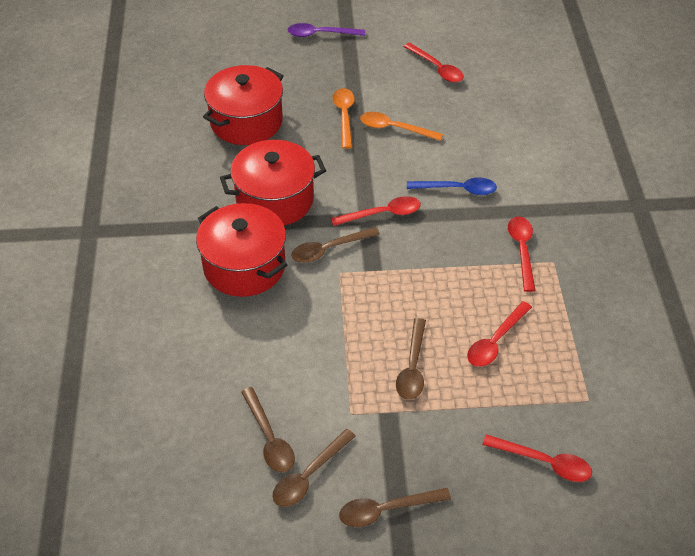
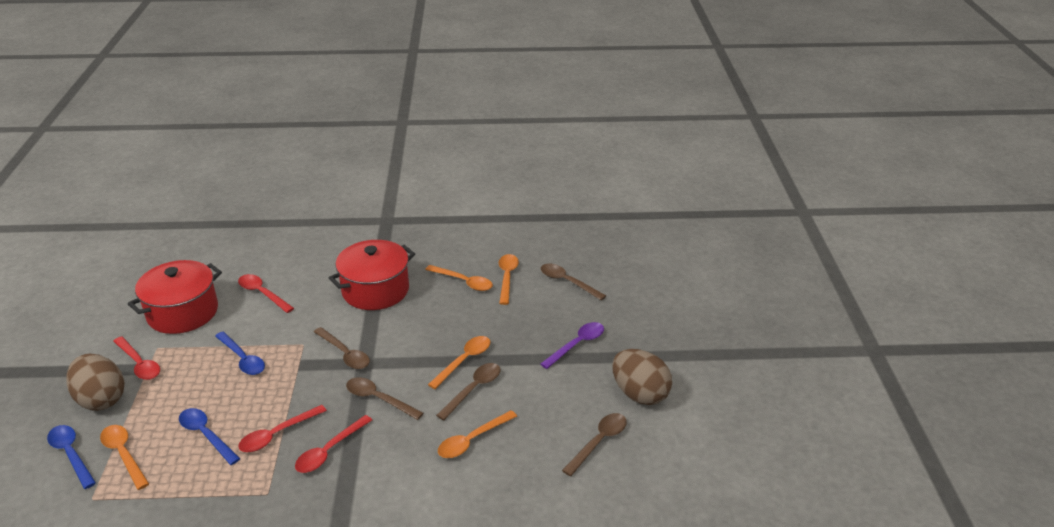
blue spoon: 1 -> 3
brown egg: 0 -> 2
orange spoon: 2 -> 5
red pot: 3 -> 2
red spoon: 5 -> 4

